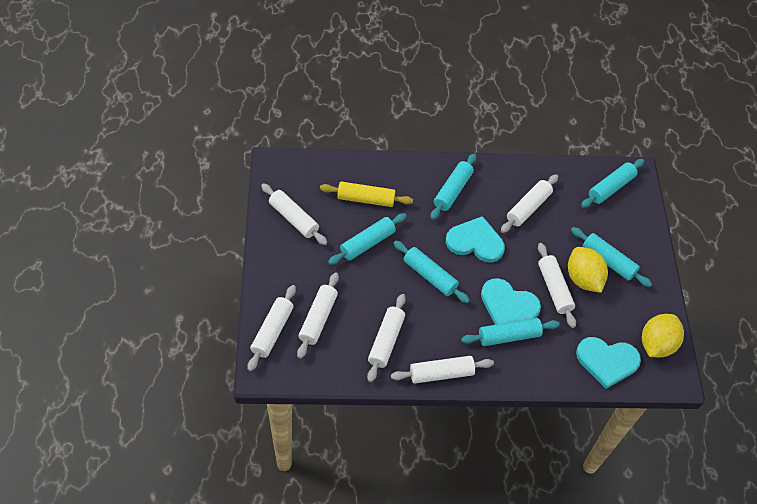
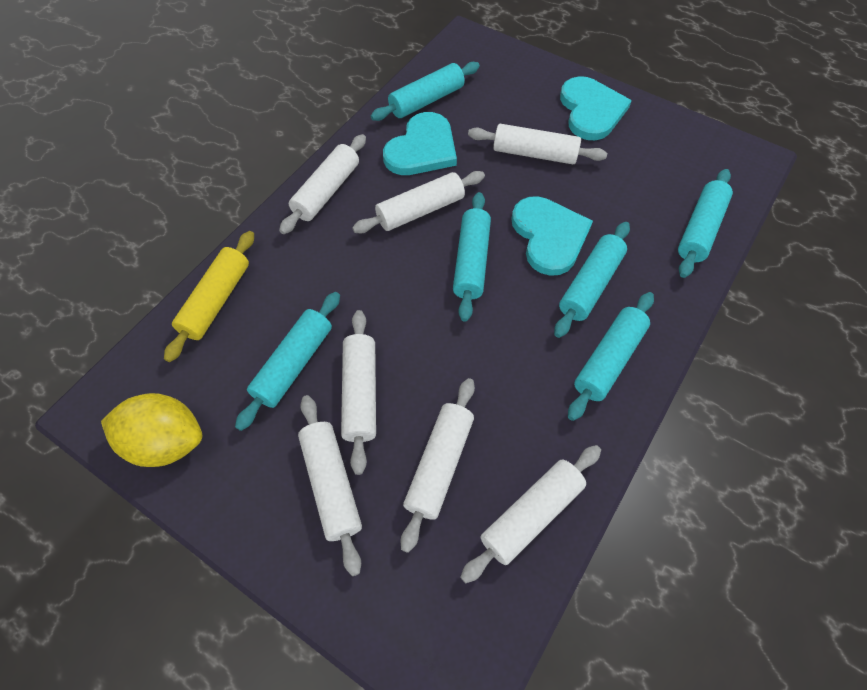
yellow lemon: 2 -> 1

